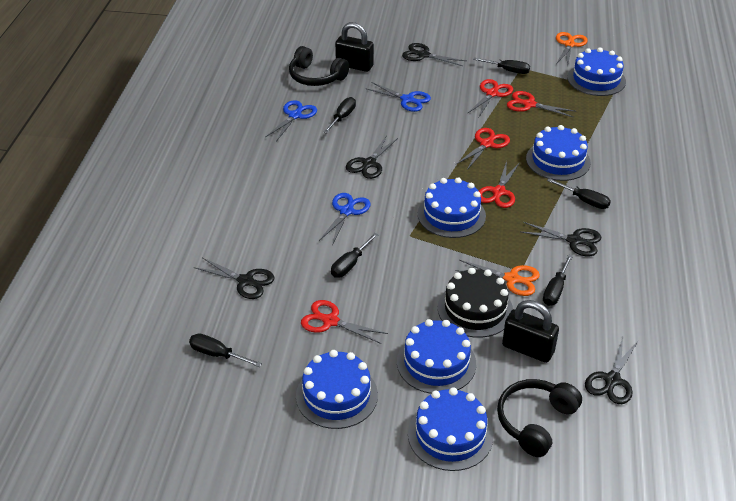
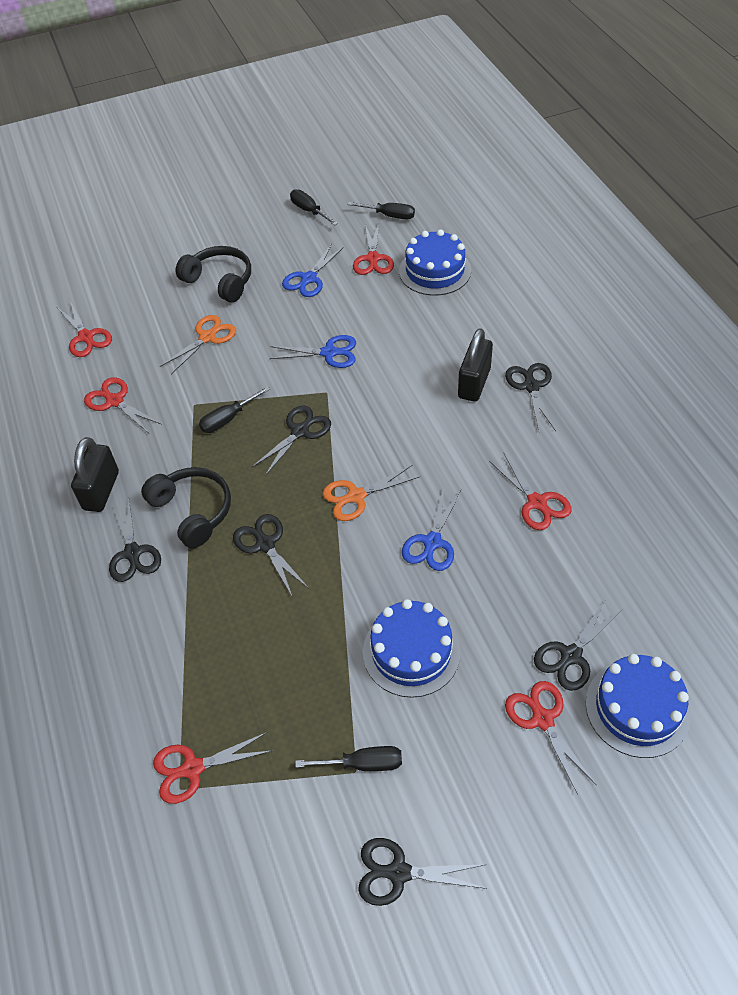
black cake: 1 -> 0
black scissors: 5 -> 6
black screwdriver: 6 -> 4
blue cake: 6 -> 3
red scissors: 5 -> 6

